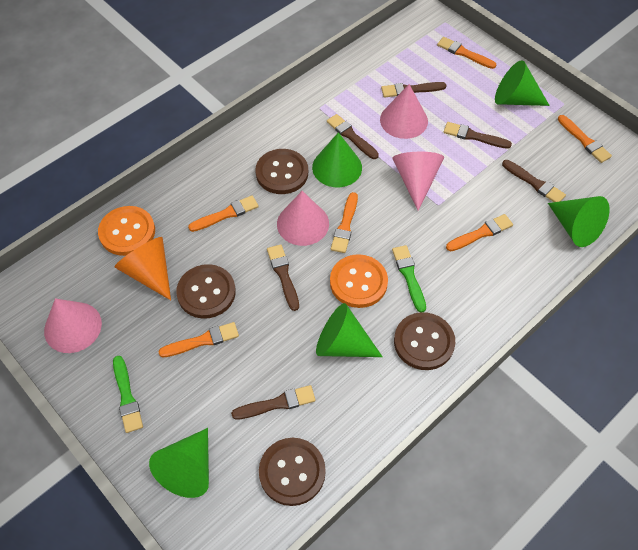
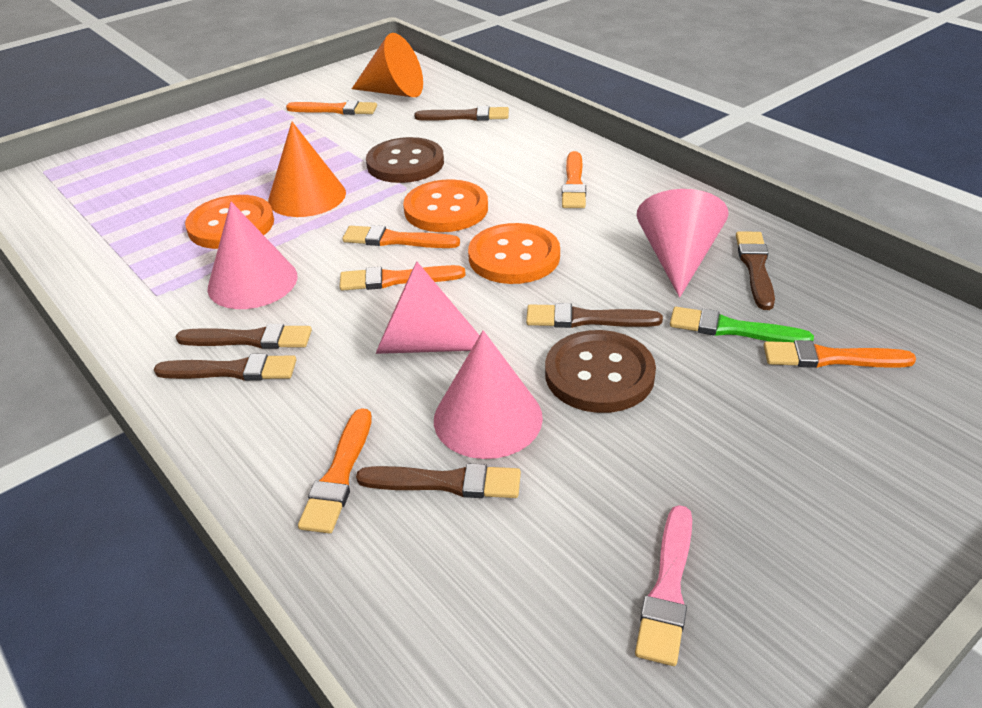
brown button: 4 -> 2
green brush: 2 -> 1
green cone: 5 -> 0
orange button: 2 -> 3
orange cone: 1 -> 2
pink brush: 0 -> 1

